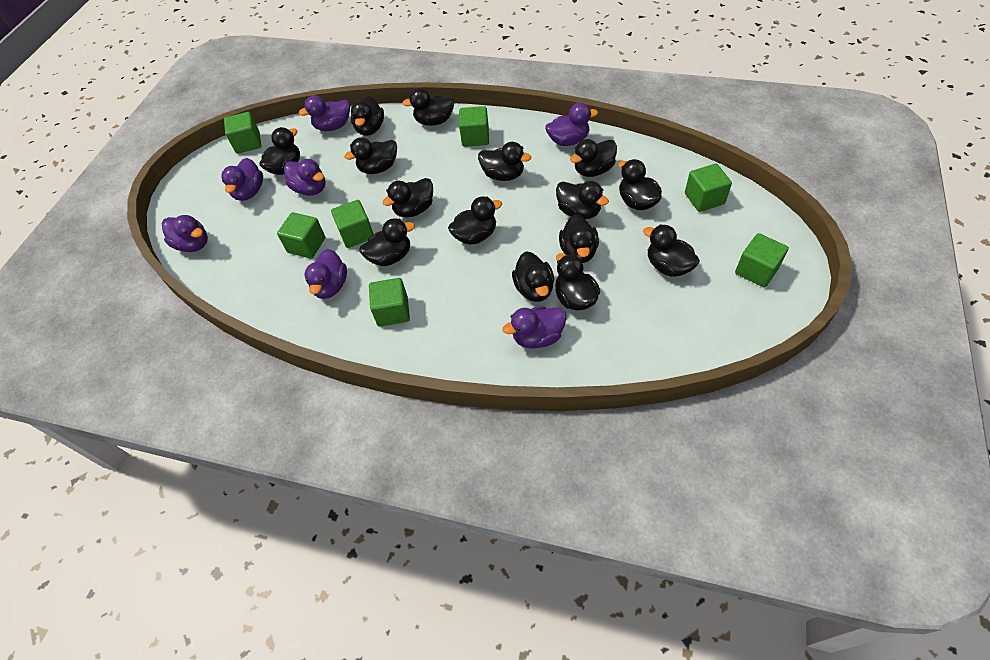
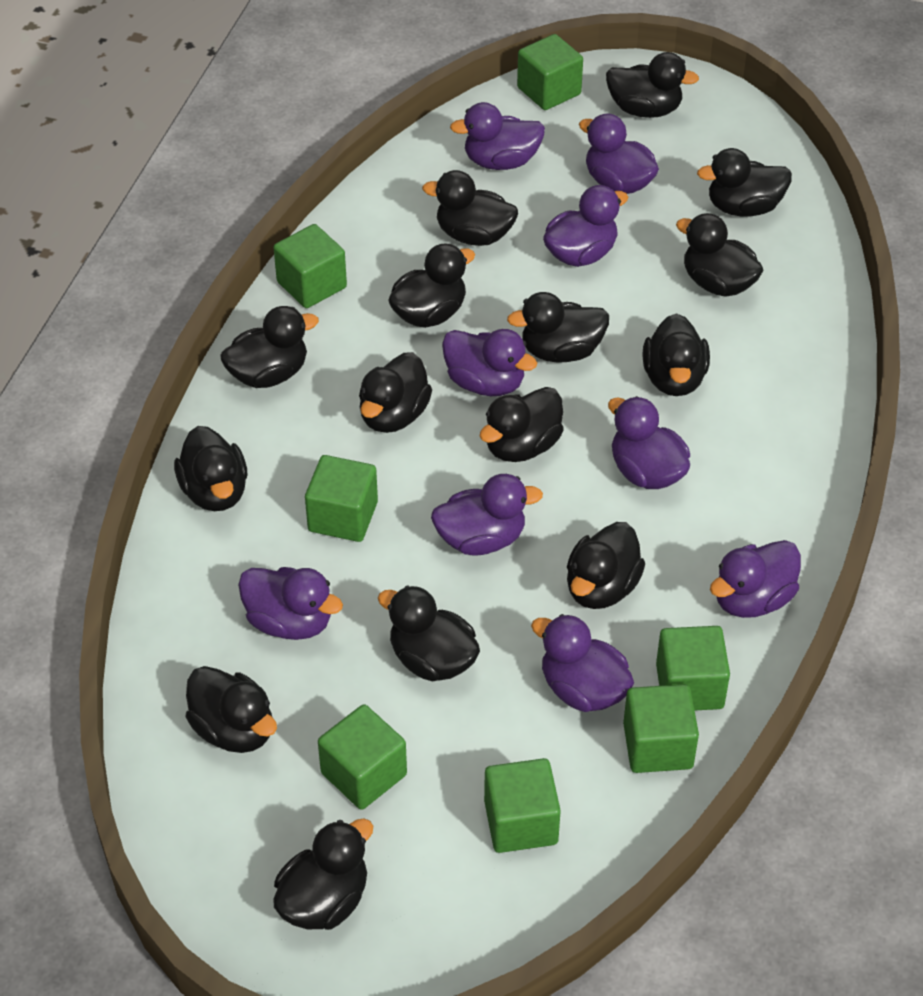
purple duck: 7 -> 9

